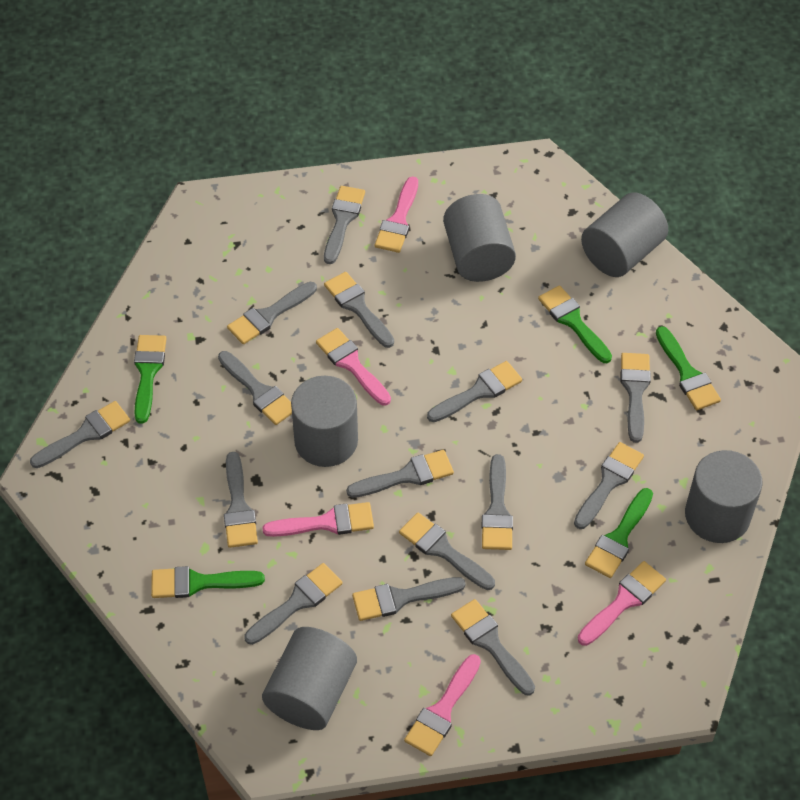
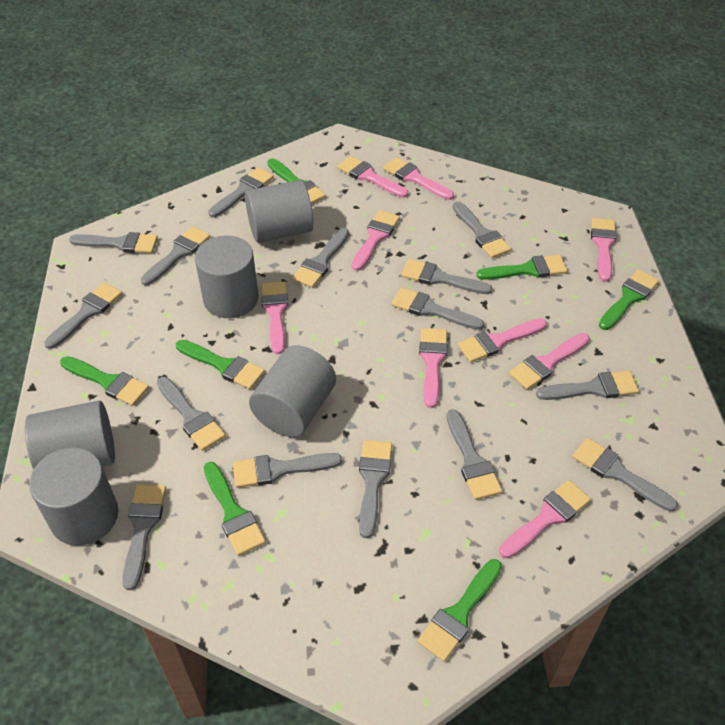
green brush: 5 -> 7
pink brush: 5 -> 9

